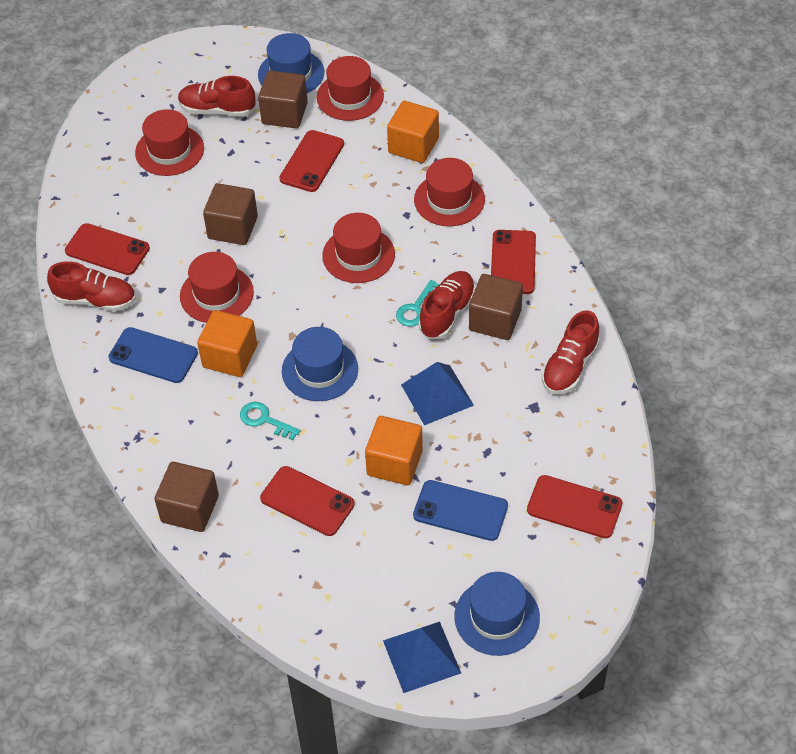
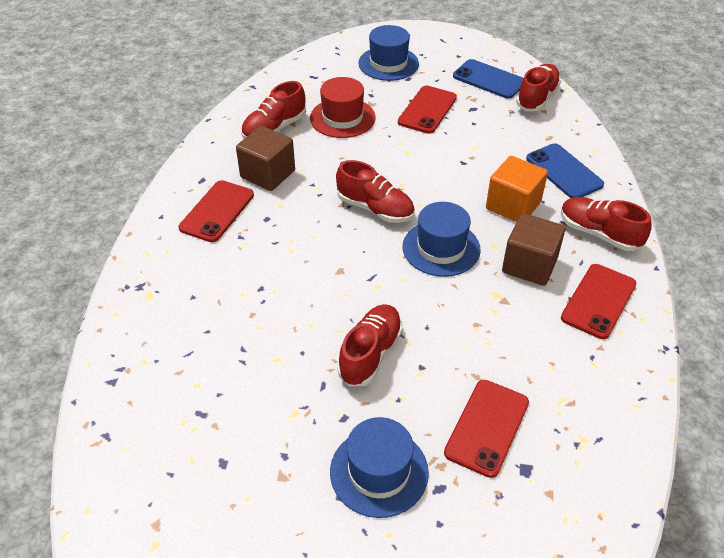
blue pyramid: 2 -> 0
brown cube: 4 -> 2
orange cube: 3 -> 1
red hat: 5 -> 1
red phone: 5 -> 4
red shoe: 4 -> 5
turquoise key: 2 -> 0

